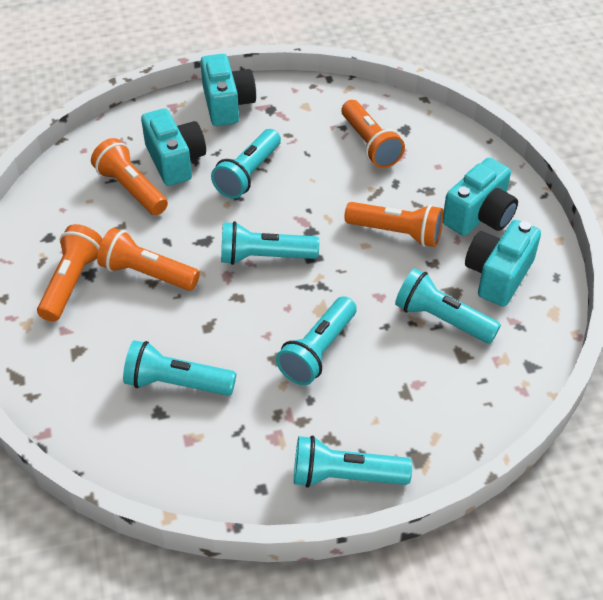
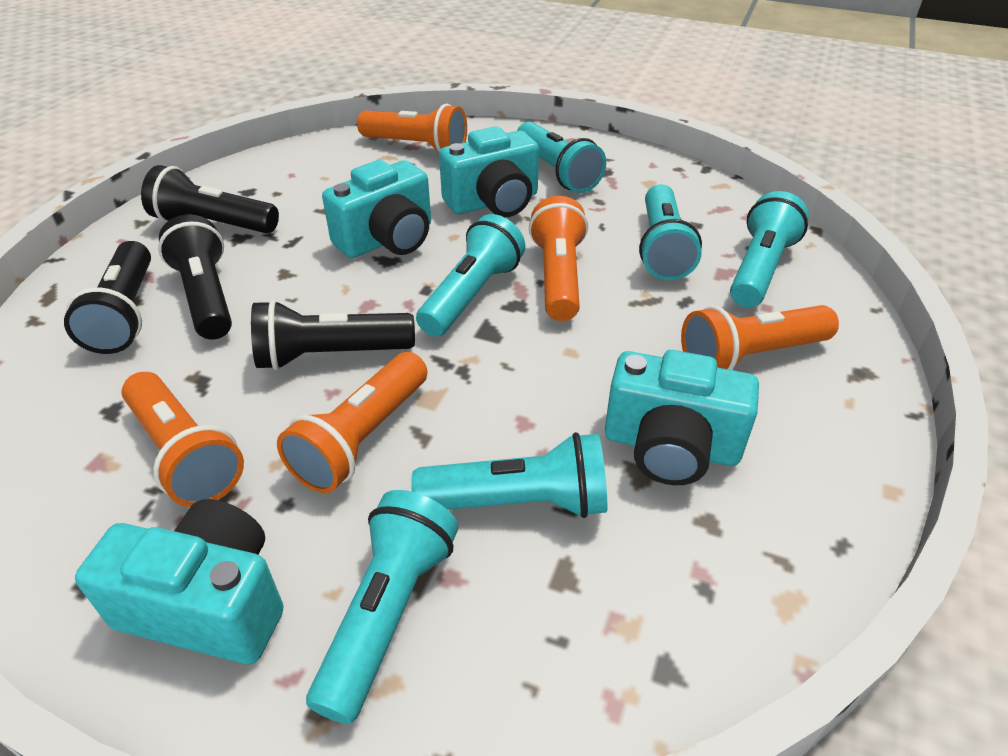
black flashlight: 0 -> 4

